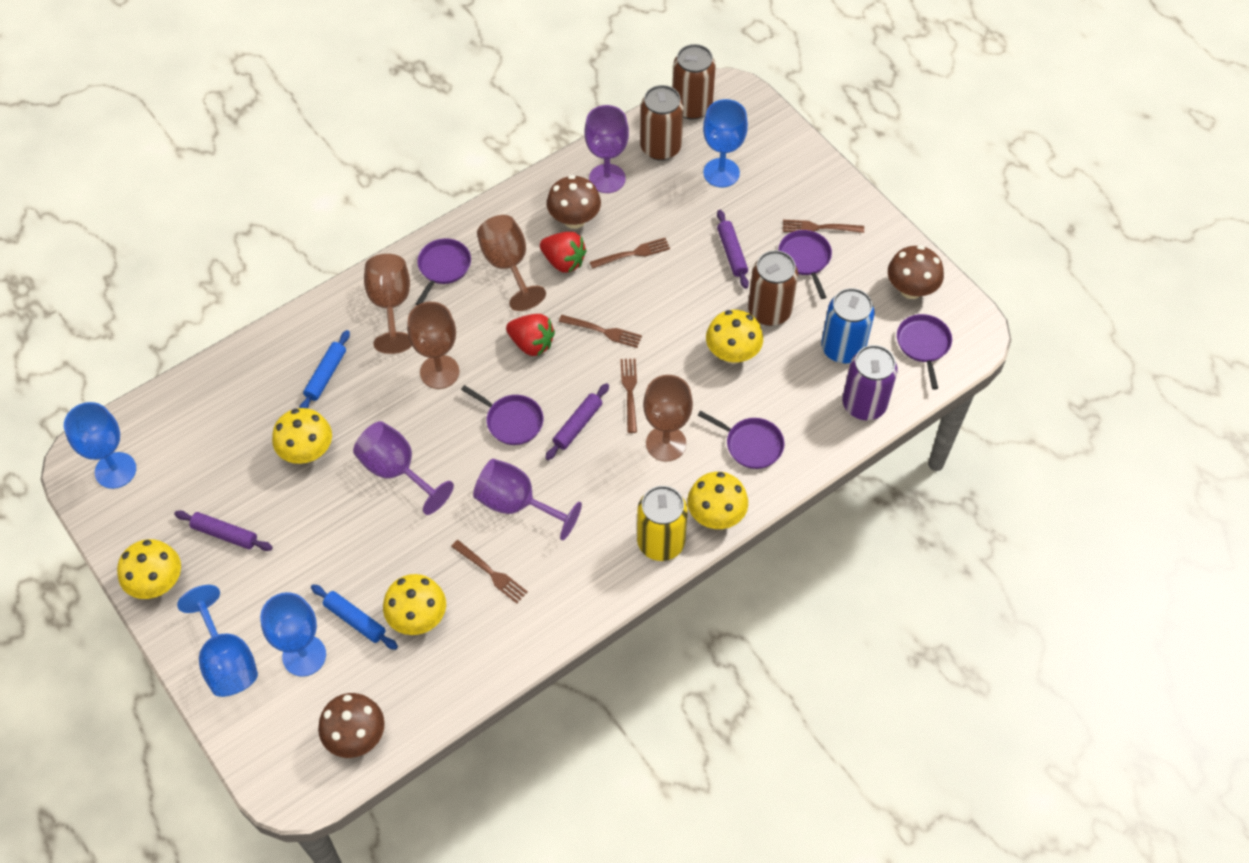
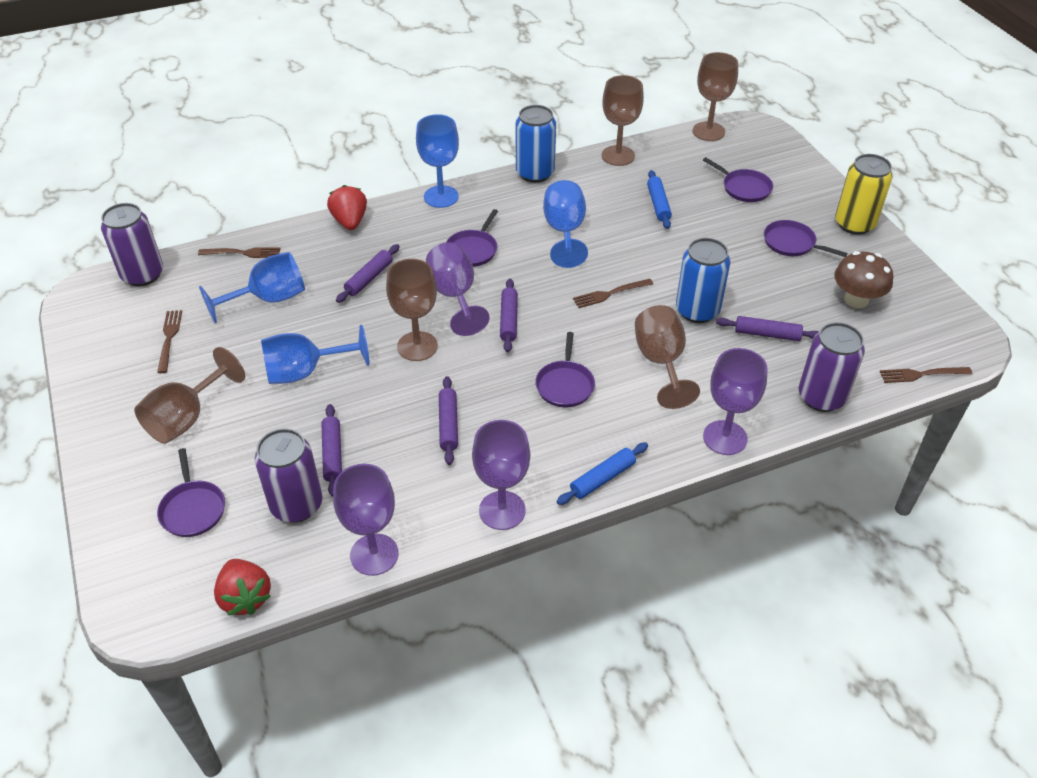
blue can: 1 -> 2
brown can: 3 -> 0
brown fork: 5 -> 4
brown goblet: 4 -> 5
brown mushroom: 3 -> 1
purple can: 1 -> 3
purple goblet: 3 -> 4
purple rolling pin: 3 -> 5
yellow mushroom: 5 -> 0

